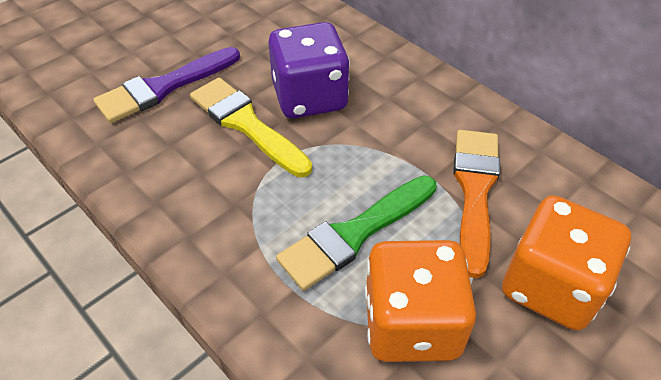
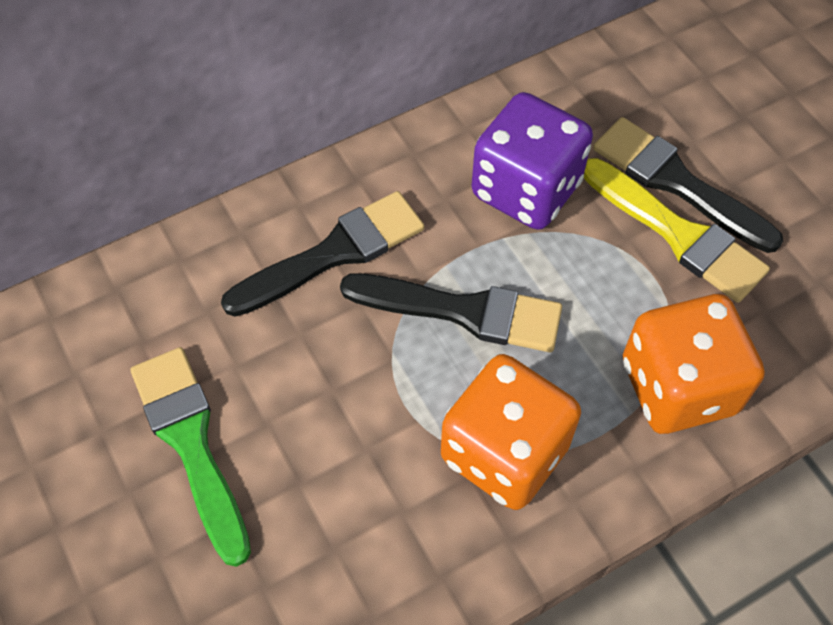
black brush: 0 -> 3
orange brush: 1 -> 0
purple brush: 1 -> 0

